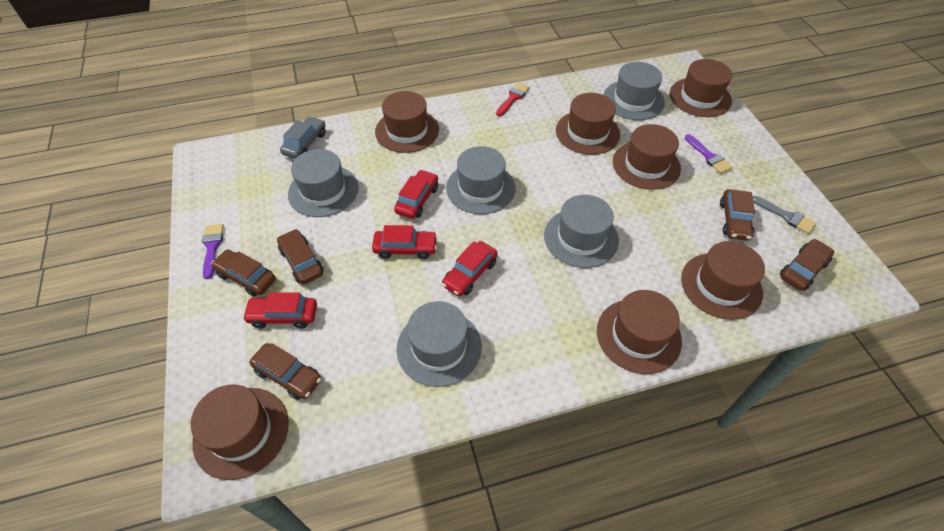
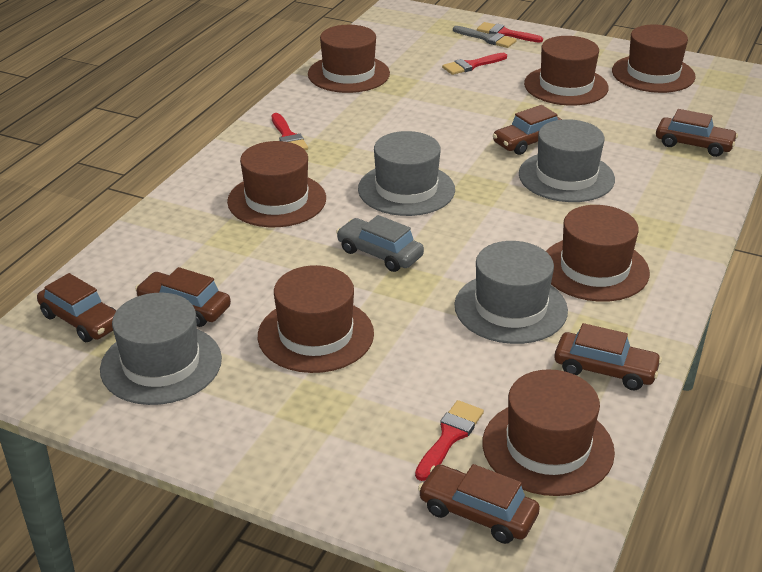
brown car: 5 -> 6
grey hat: 5 -> 4
purple brush: 2 -> 0
red brush: 1 -> 4
red car: 4 -> 0

